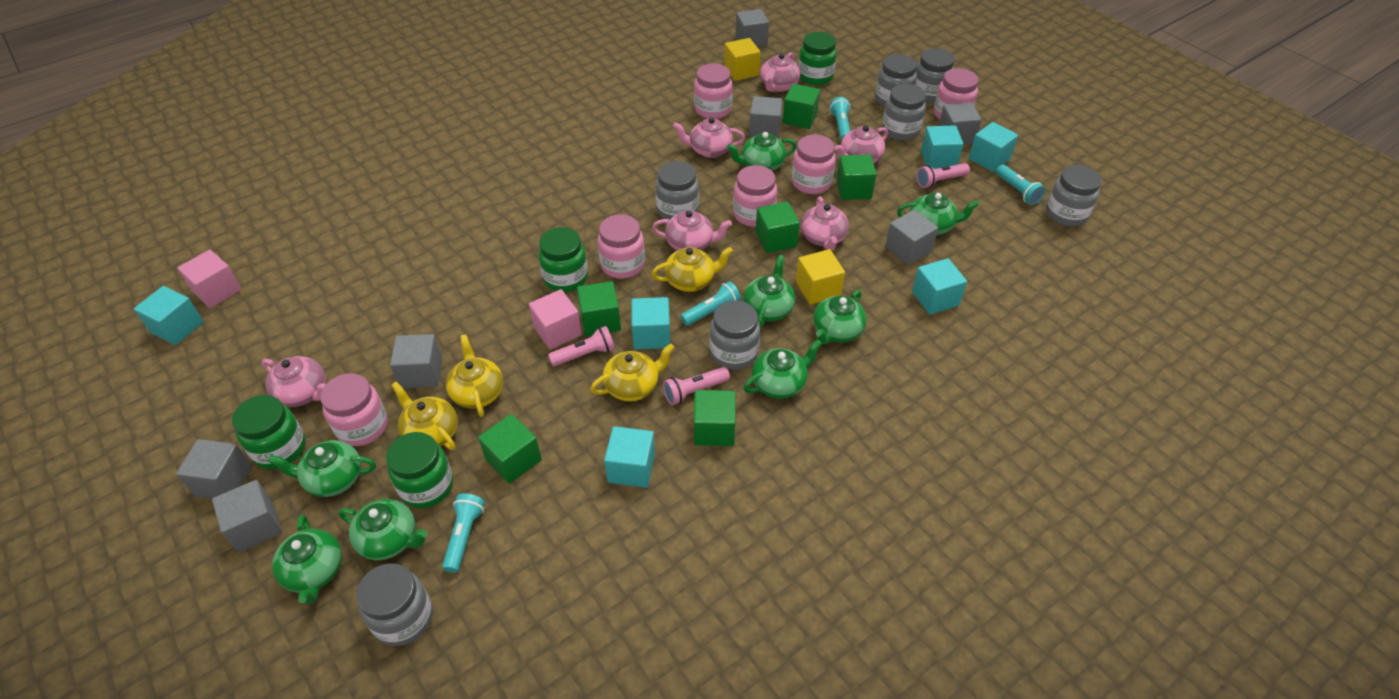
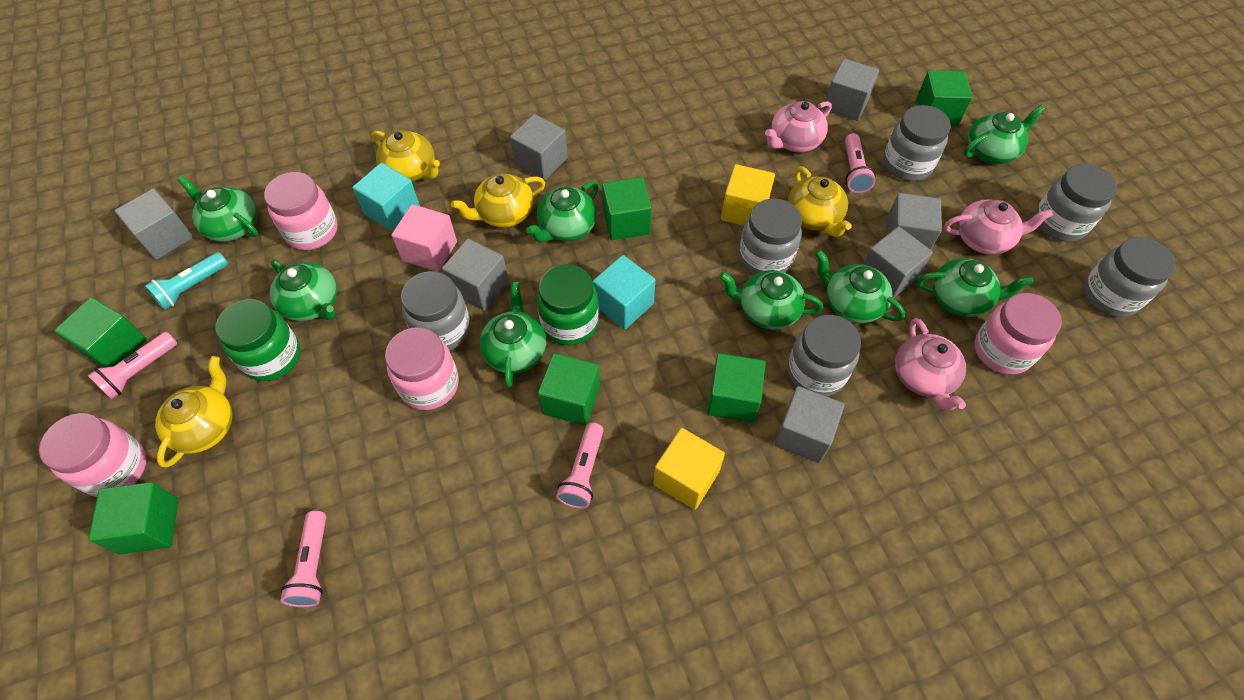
green jar: 4 -> 2
grey jar: 7 -> 6
pink cube: 2 -> 1
pink flashlight: 3 -> 4
pink jar: 6 -> 4
pink teapot: 6 -> 3
turquoise cube: 6 -> 2
turquoise flashlight: 4 -> 1

